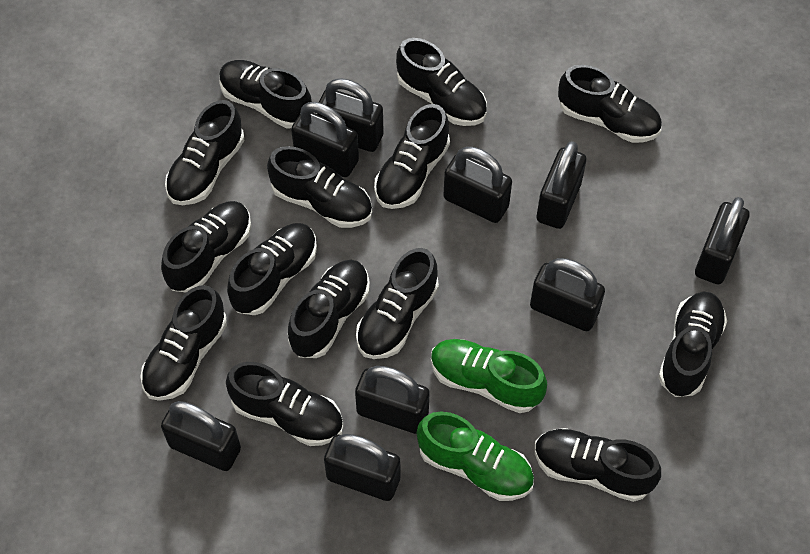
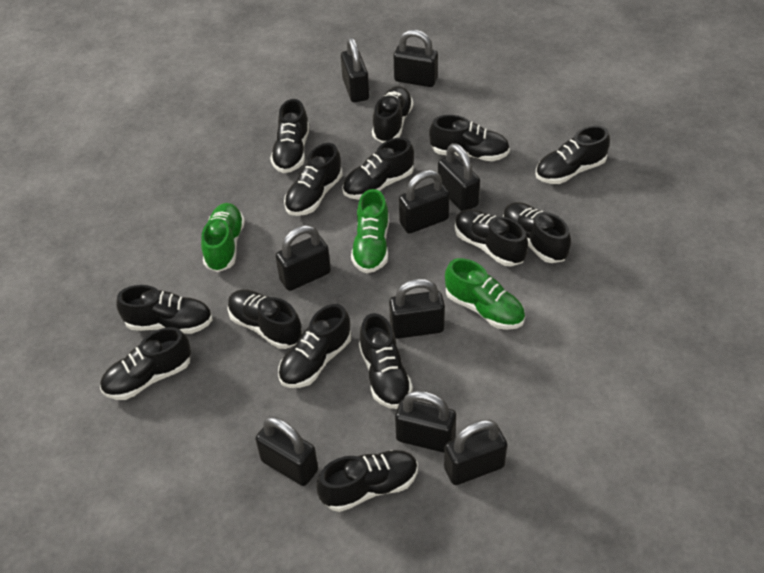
green shoe: 2 -> 3

